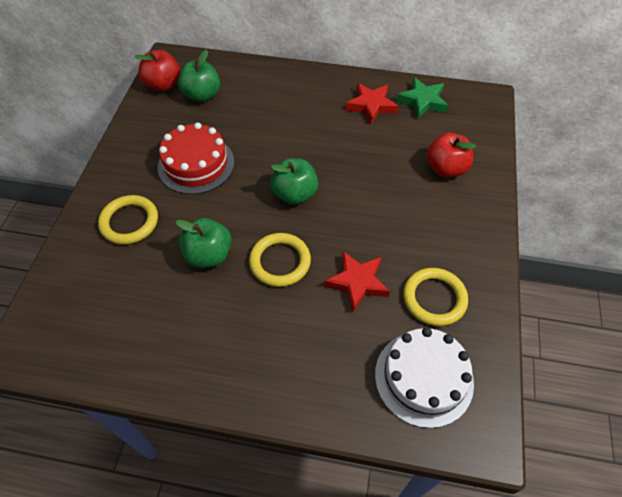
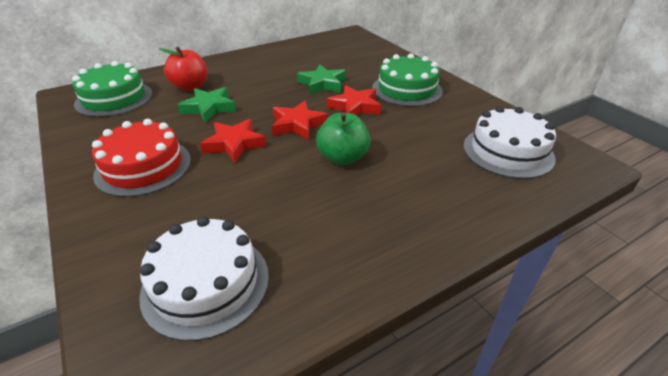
green apple: 3 -> 1
green cake: 0 -> 2
green star: 1 -> 2
red apple: 2 -> 1
red star: 2 -> 3
white cake: 1 -> 2
yellow ring: 3 -> 0

